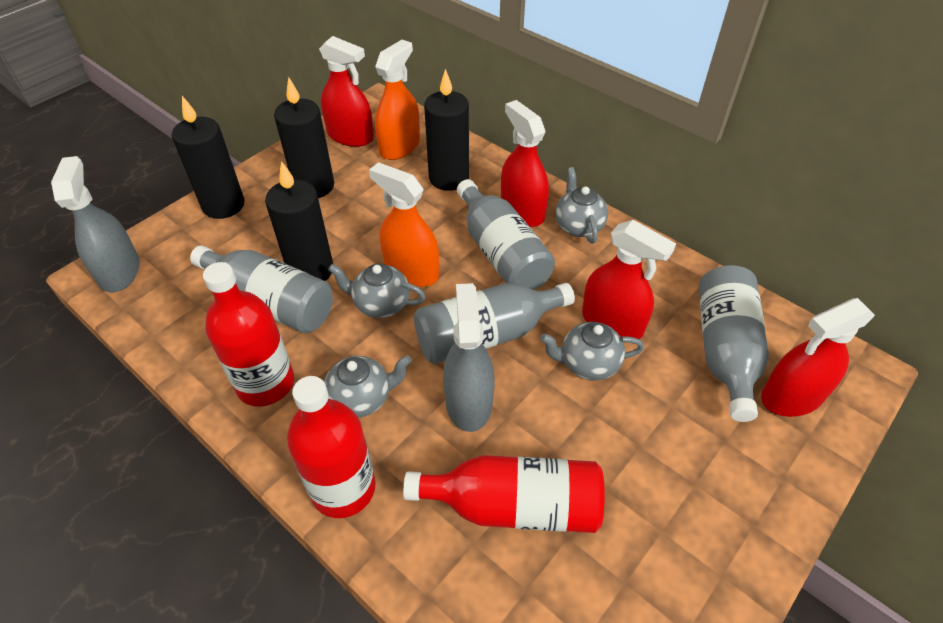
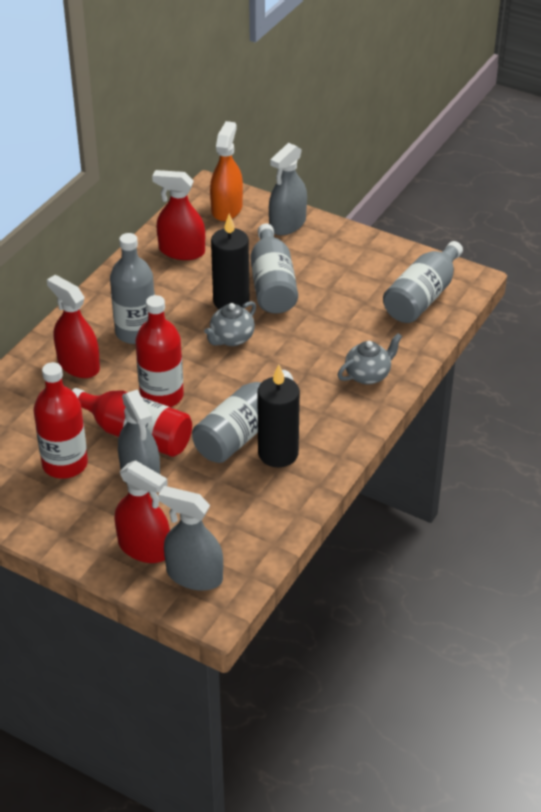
black candle: 4 -> 2
grey spray bottle: 2 -> 3
grey teapot: 4 -> 2
orange spray bottle: 2 -> 1
red spray bottle: 4 -> 3

